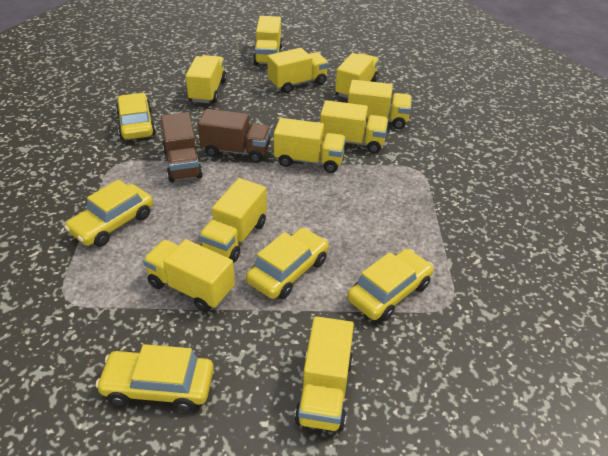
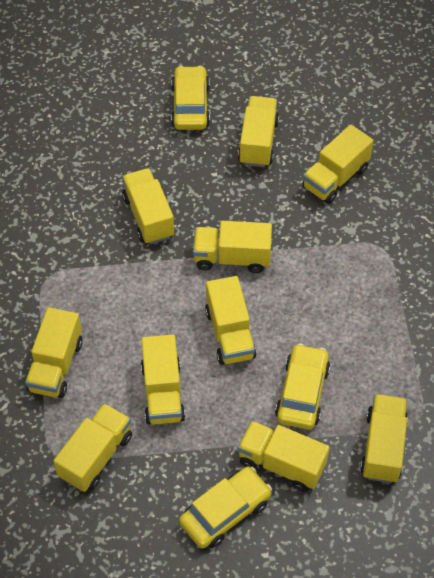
brown truck: 2 -> 0
yellow car: 5 -> 3

